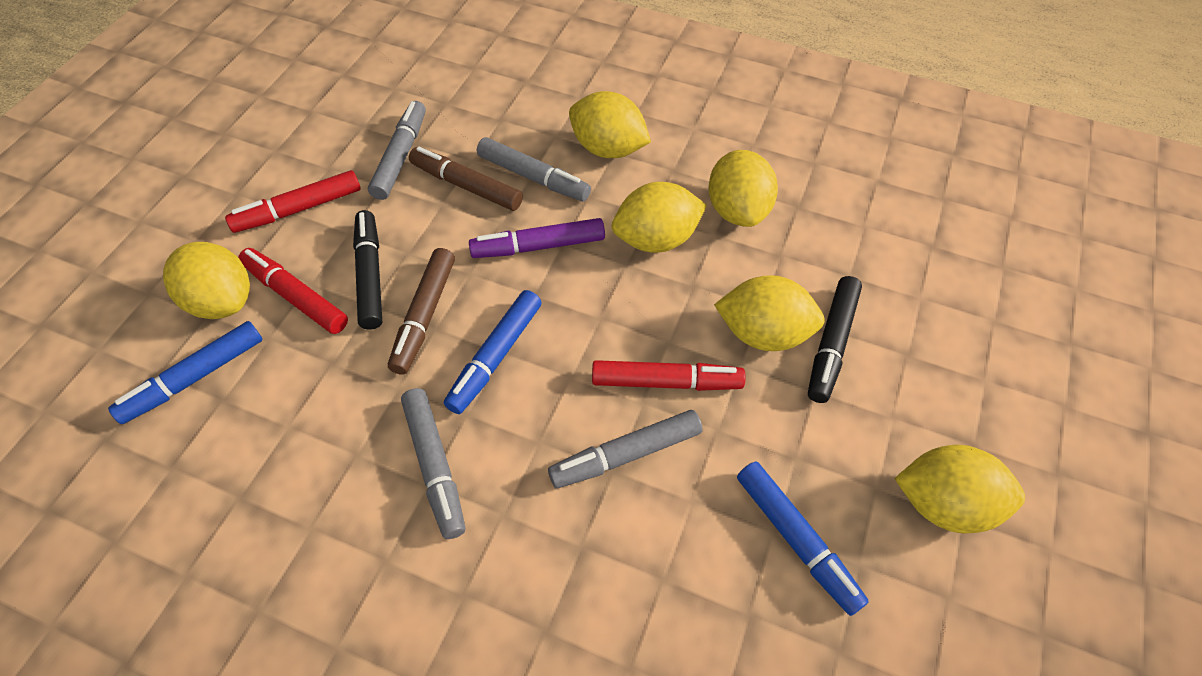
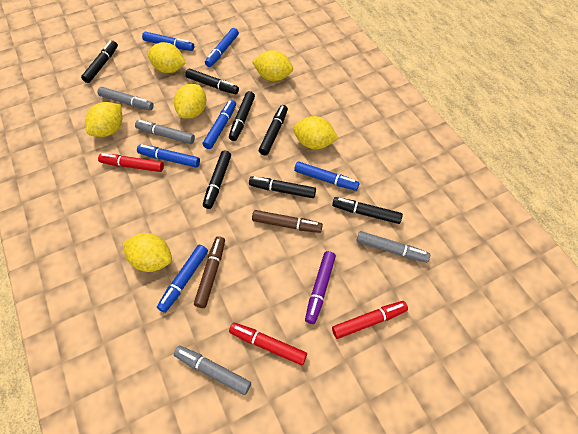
black marker: 2 -> 7
blue marker: 3 -> 6

